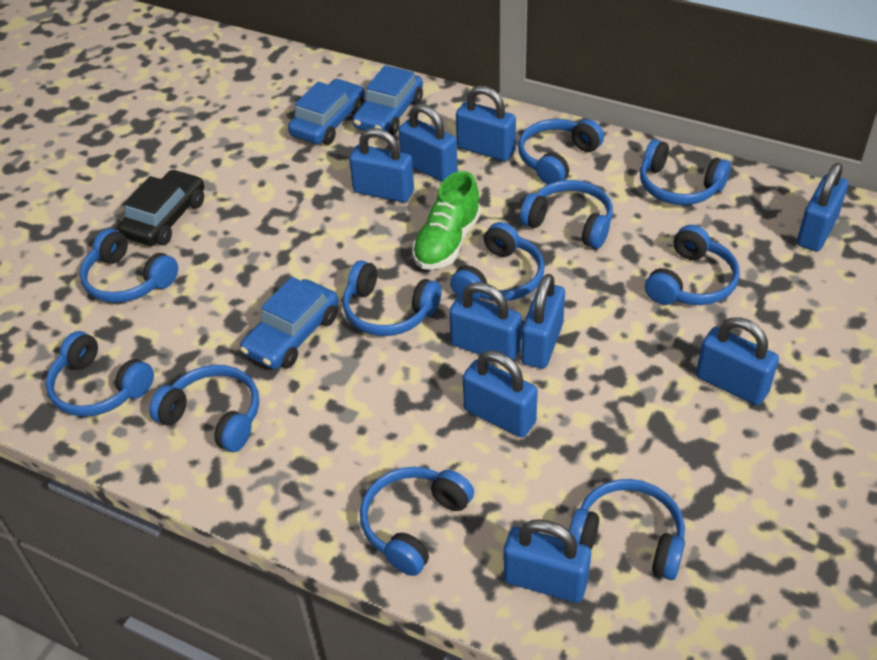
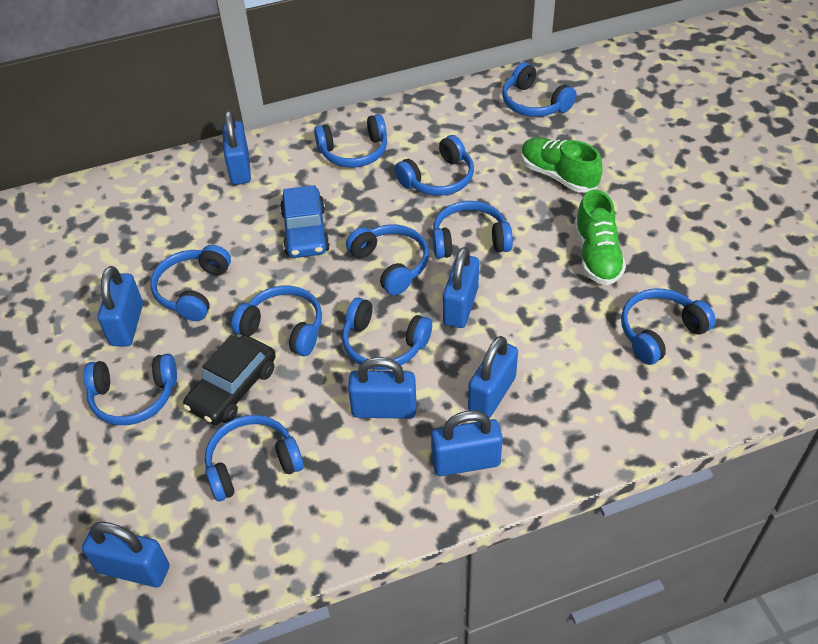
blue car: 3 -> 1
blue padlock: 9 -> 7
green shoe: 1 -> 2

